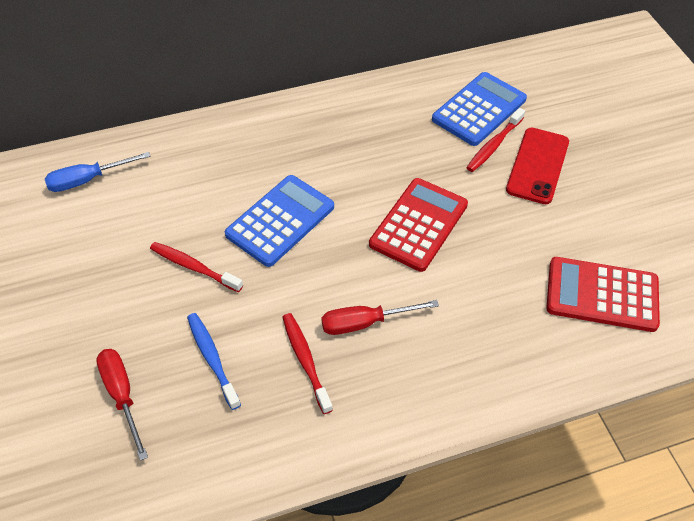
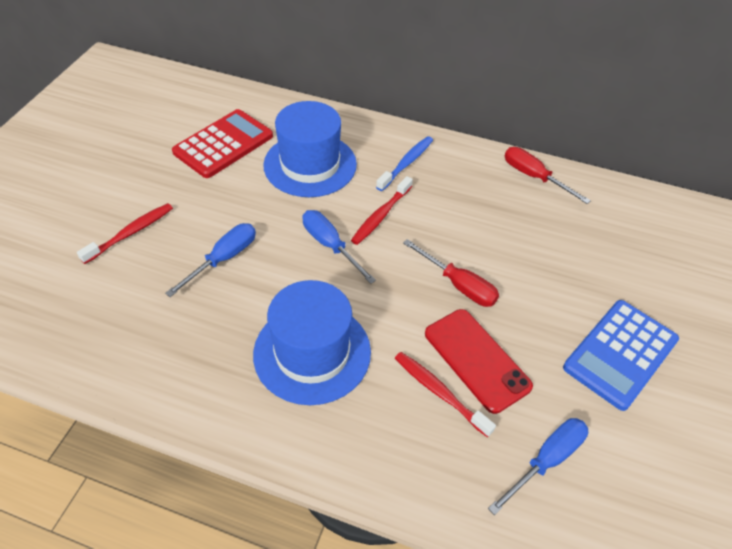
blue calculator: 2 -> 1
blue hat: 0 -> 2
blue screwdriver: 1 -> 3
red calculator: 2 -> 1

